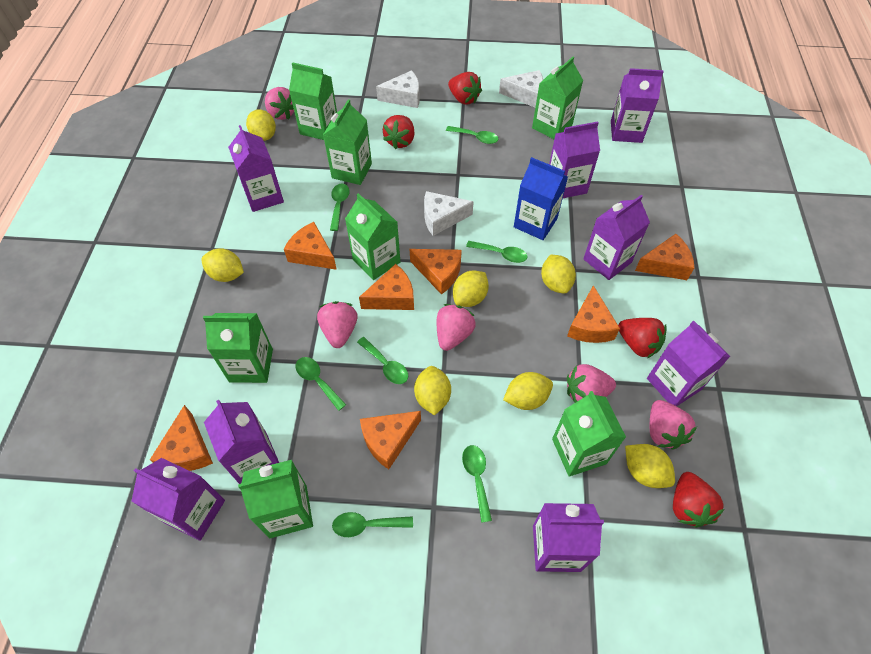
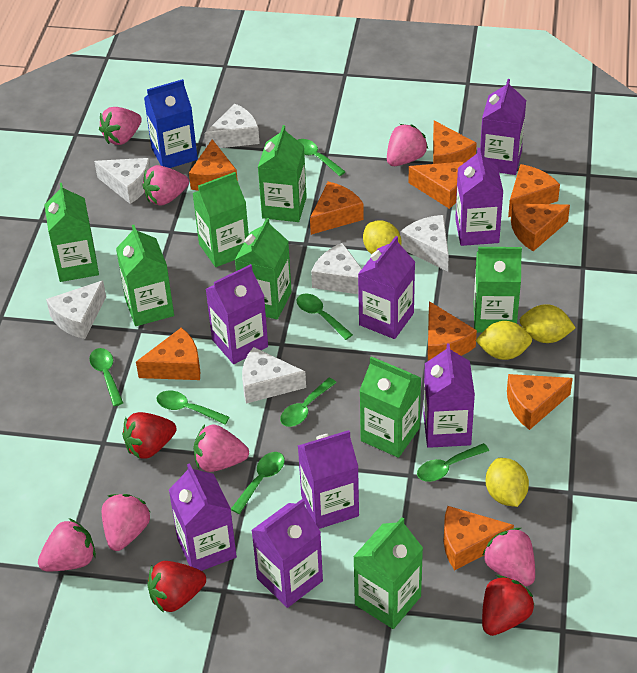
green carton: 7 -> 8
orange cheese: 7 -> 10
pink strawberry: 5 -> 7
red strawberry: 4 -> 3
white cheese: 3 -> 6
yellow lemon: 7 -> 4

